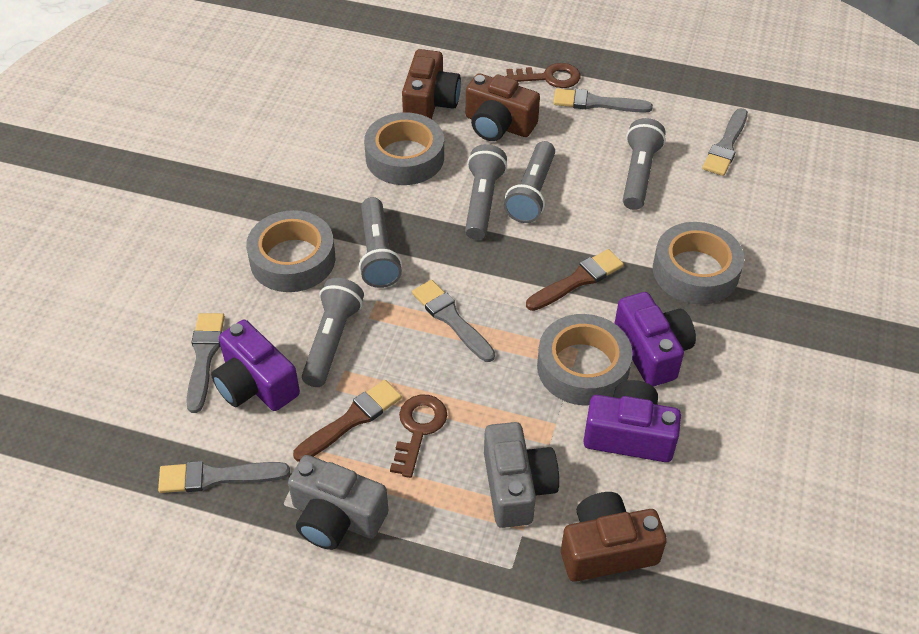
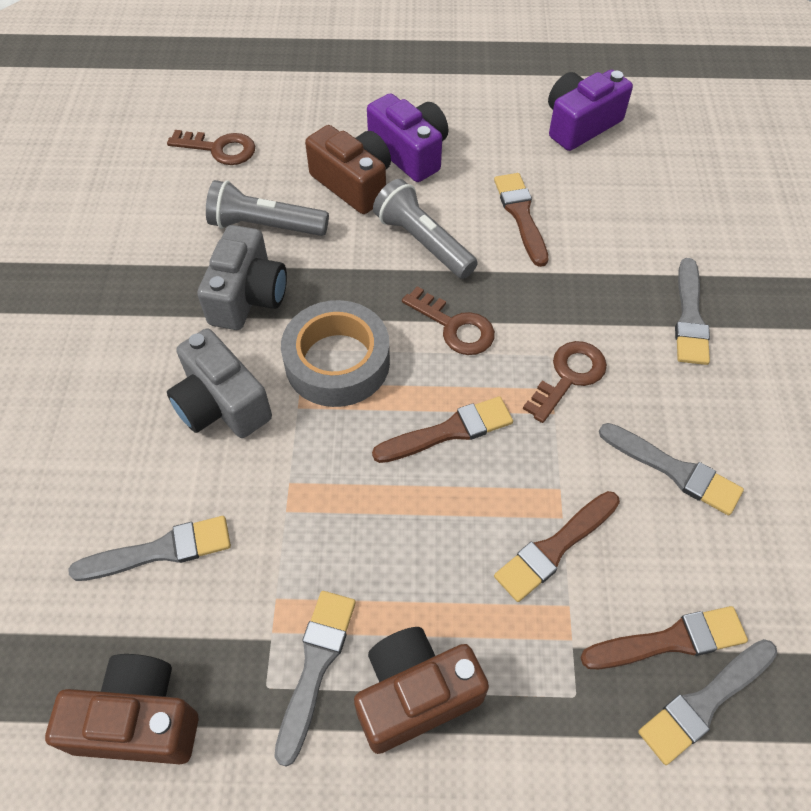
brown brush: 2 -> 4
brown key: 2 -> 3
grey flashlight: 5 -> 2
grey tape: 4 -> 1
purple camera: 3 -> 2

